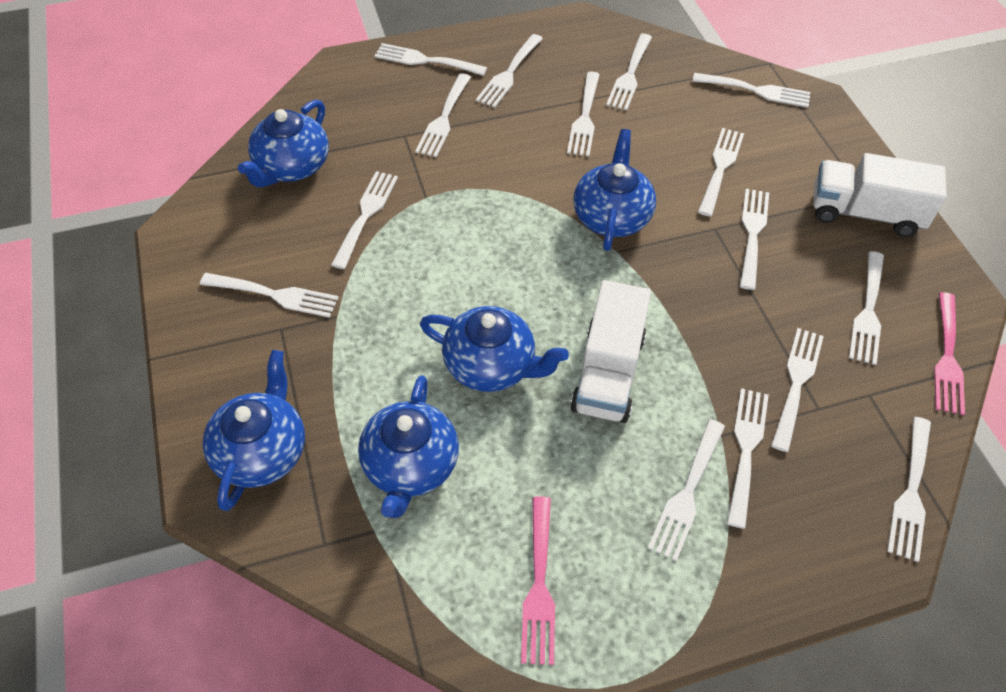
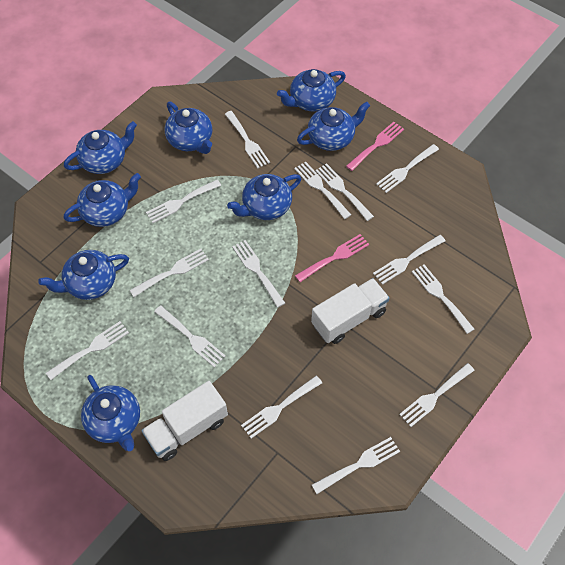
blue teapot: 5 -> 8
white fork: 15 -> 14

